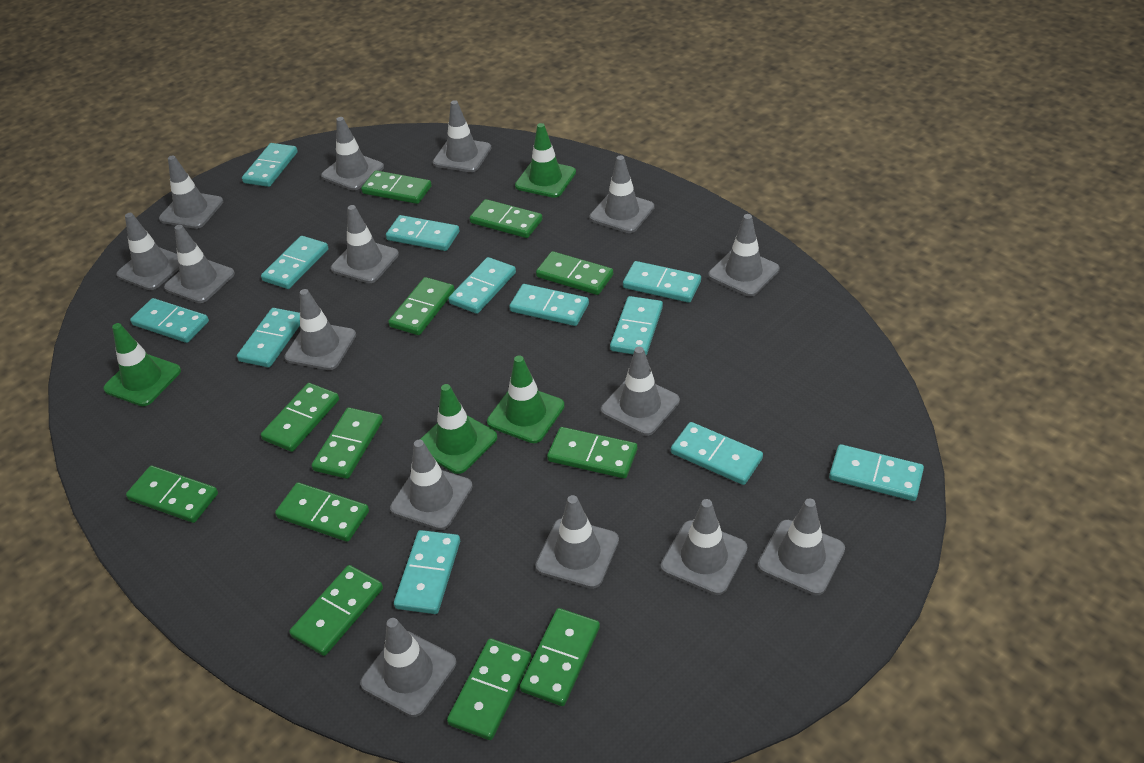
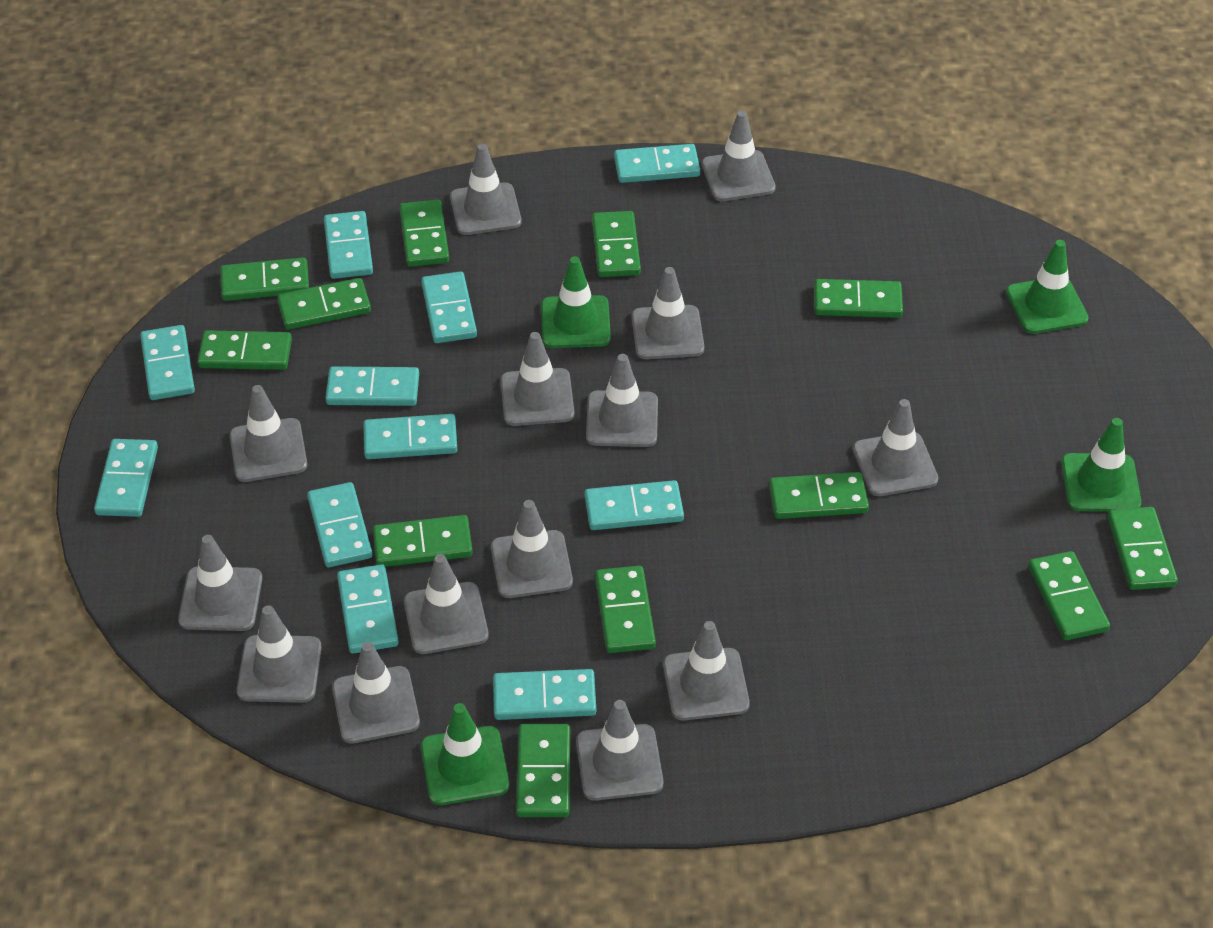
grey traffic cone: 15 -> 14
turquoise domino: 12 -> 11

